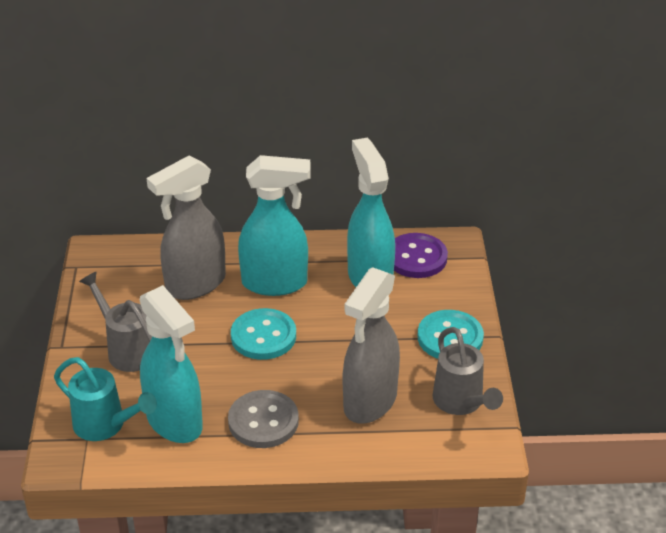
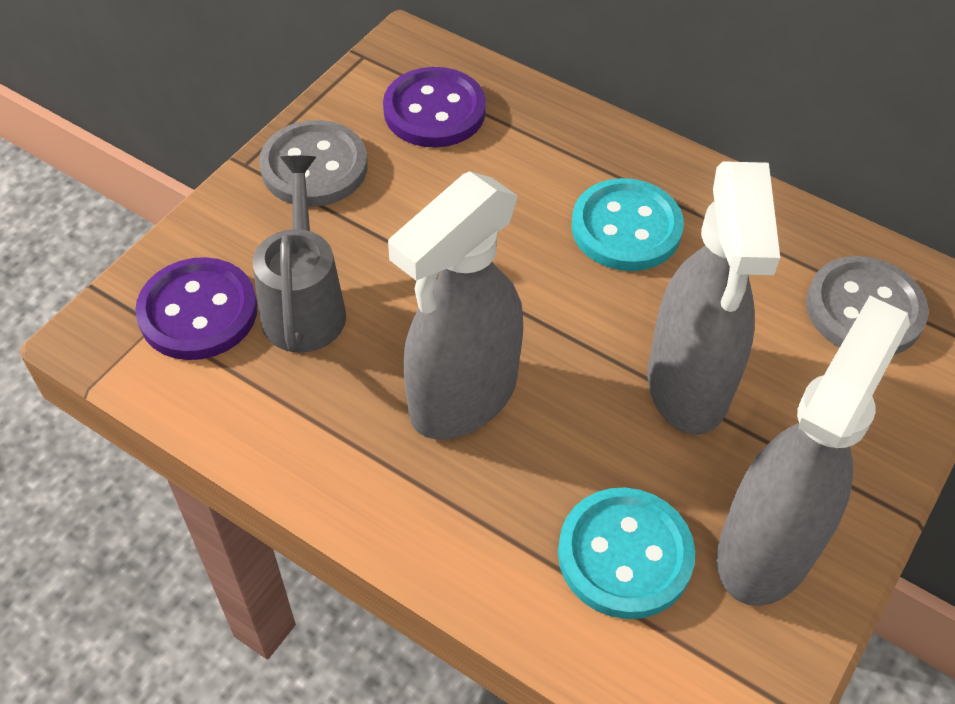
grey button: 1 -> 2
grey spray bottle: 2 -> 3
grey watering can: 2 -> 1
purple button: 1 -> 2
turquoise spray bottle: 3 -> 0
turquoise watering can: 1 -> 0

